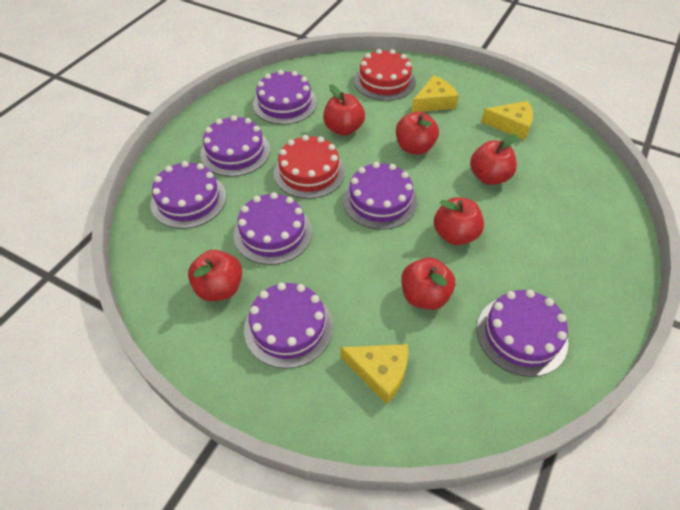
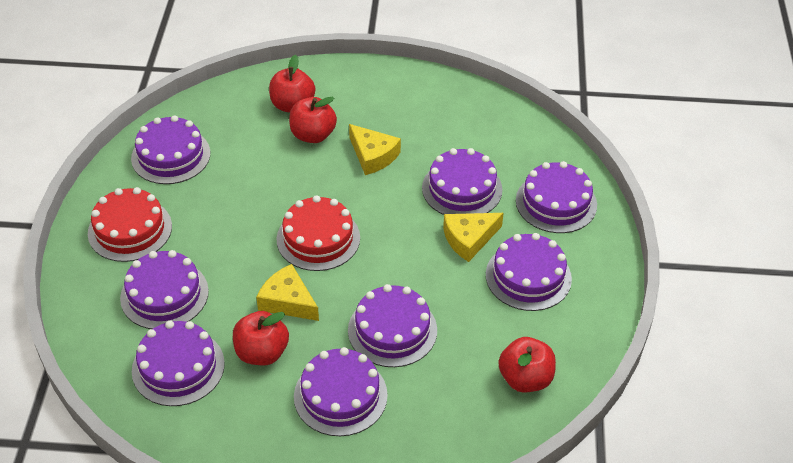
purple cake: 7 -> 8
red apple: 6 -> 4

